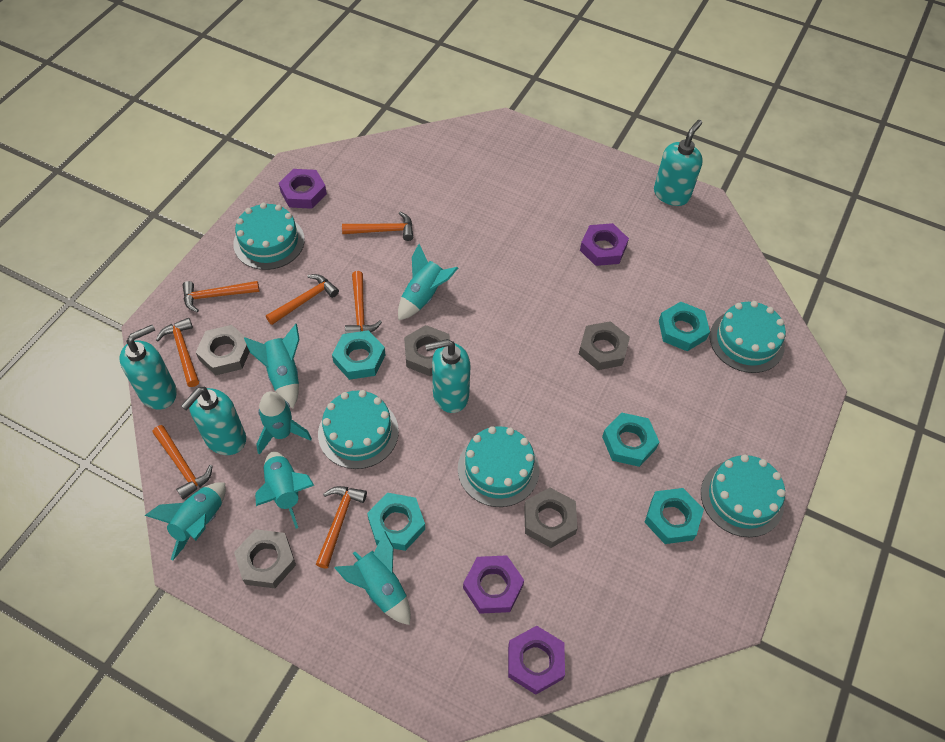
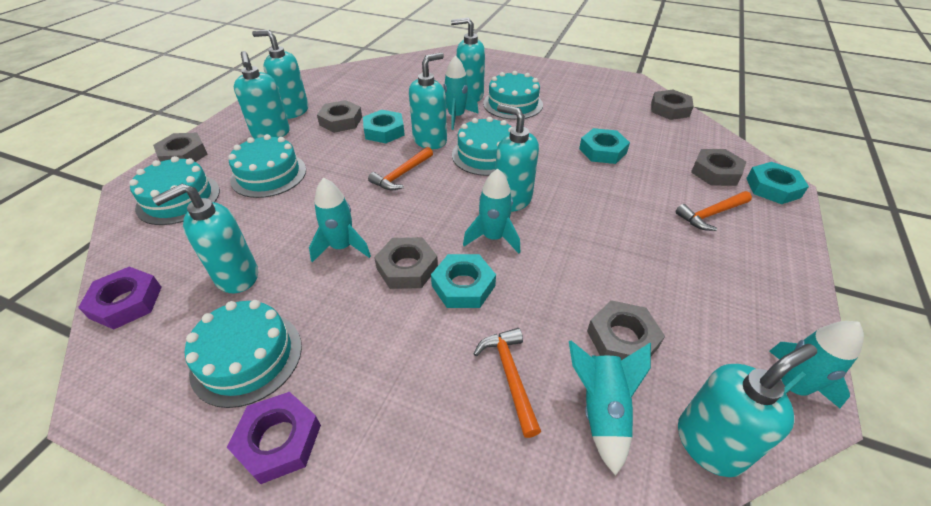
grey nut: 5 -> 6
orange hammer: 7 -> 3
purple nut: 4 -> 2
turquoise nut: 5 -> 4
turquoise rocket: 6 -> 5
turquoise soap dispenser: 4 -> 7

